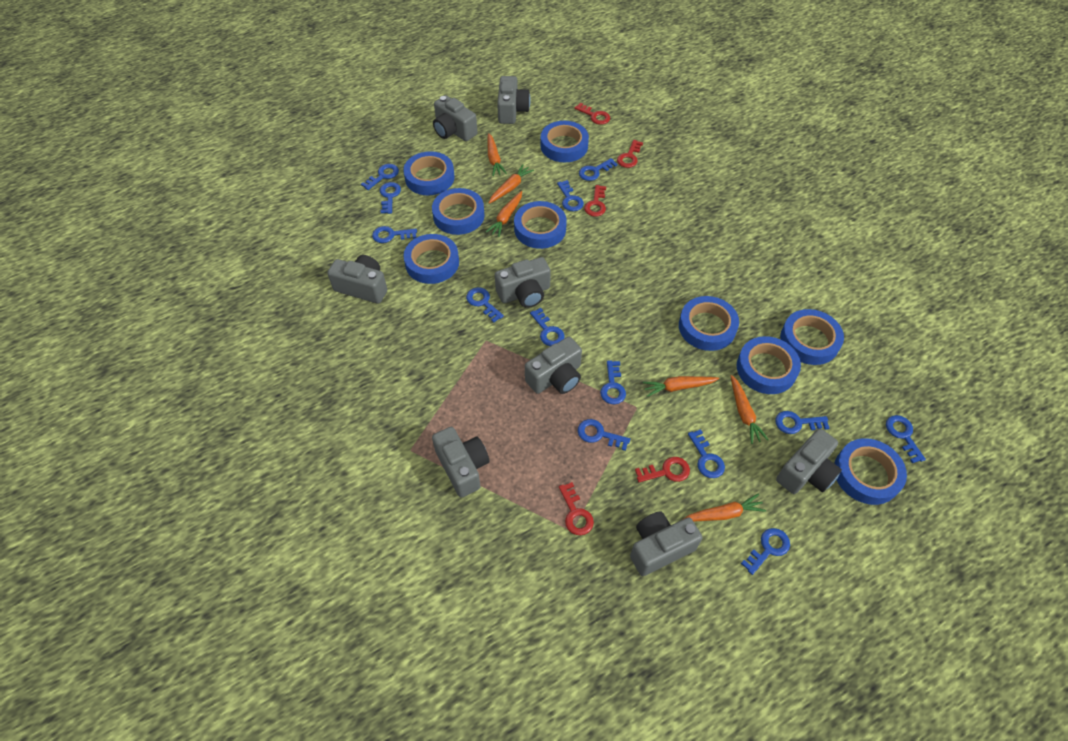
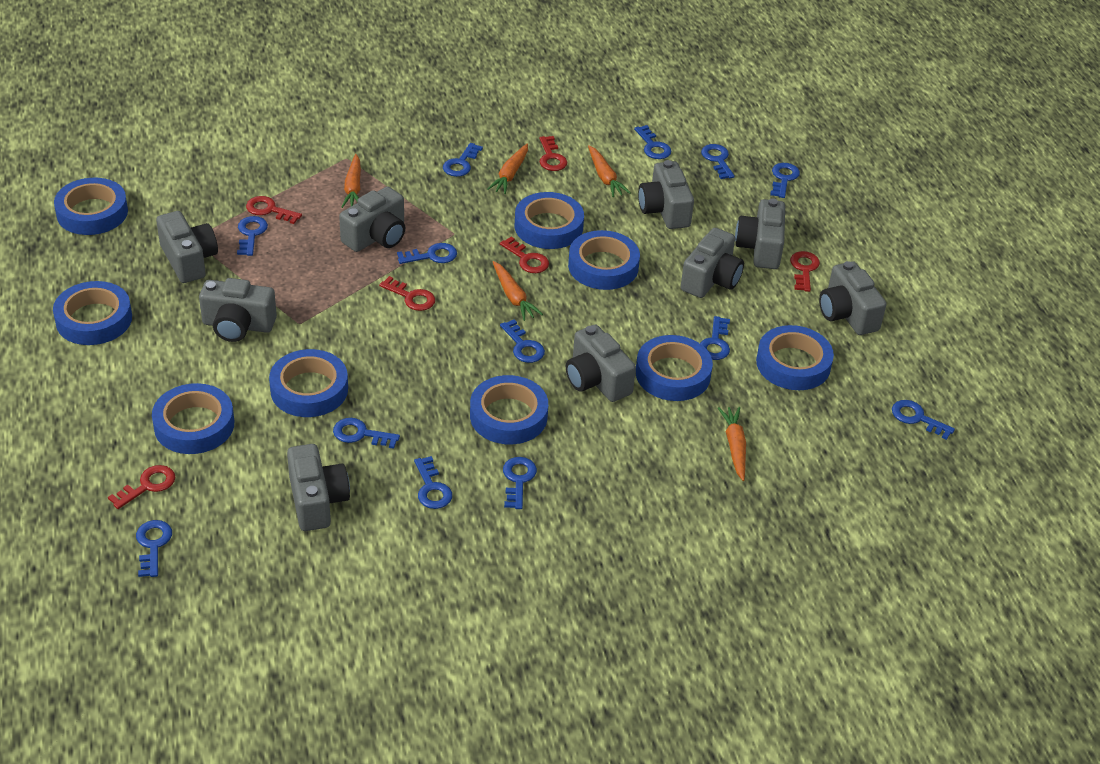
grey camera: 8 -> 9
orange carrot: 6 -> 5
red key: 5 -> 6

